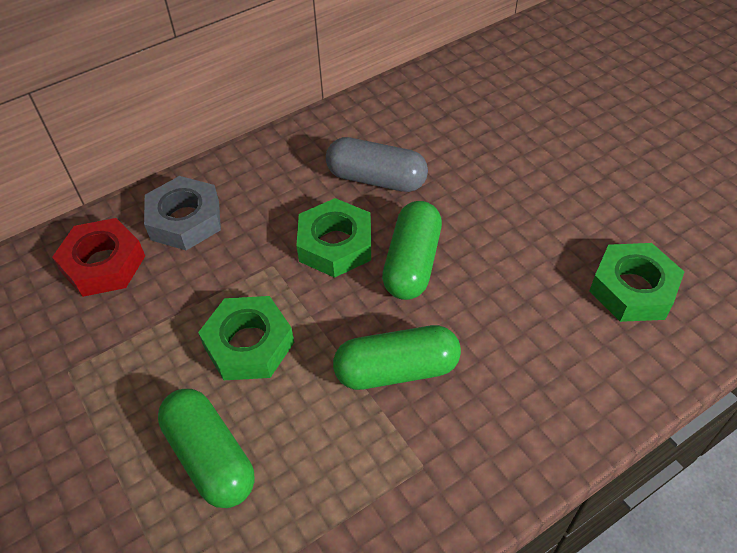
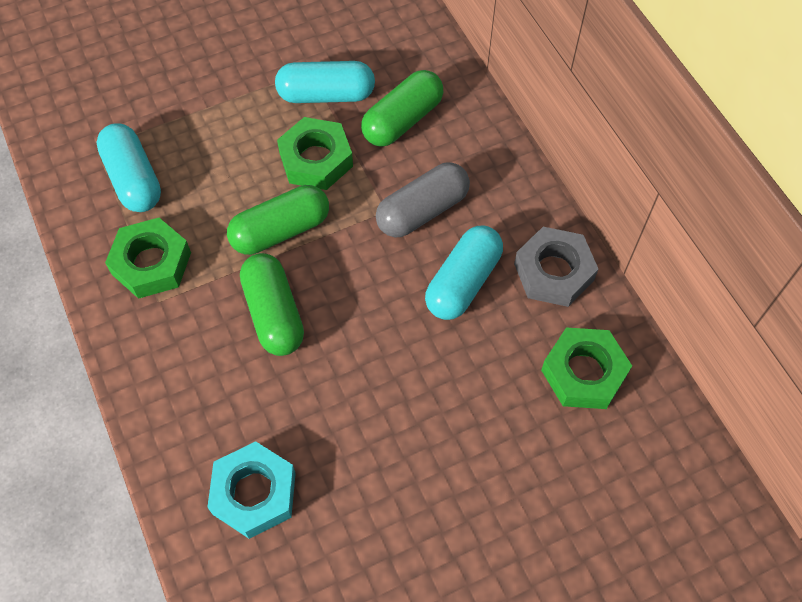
red nut: 1 -> 0
turquoise capsule: 0 -> 3
turquoise nut: 0 -> 1

